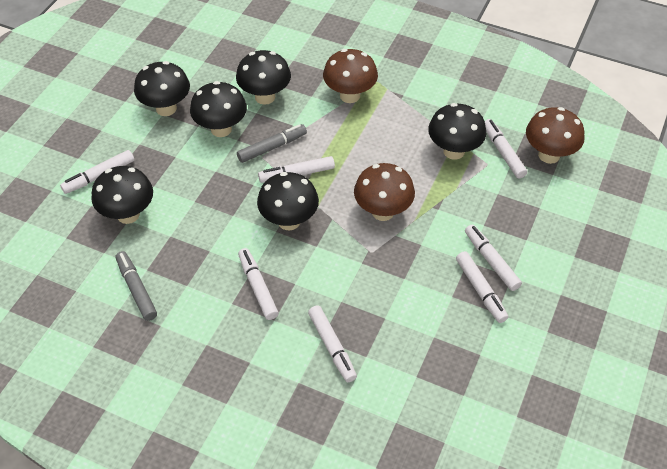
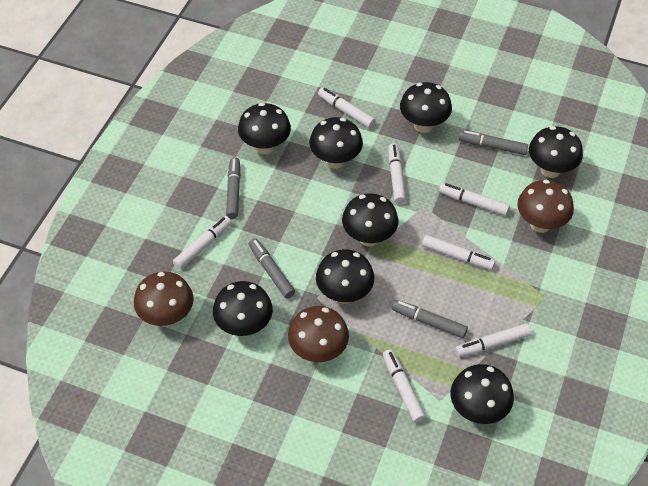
black mushroom: 6 -> 8
grey marker: 2 -> 4

